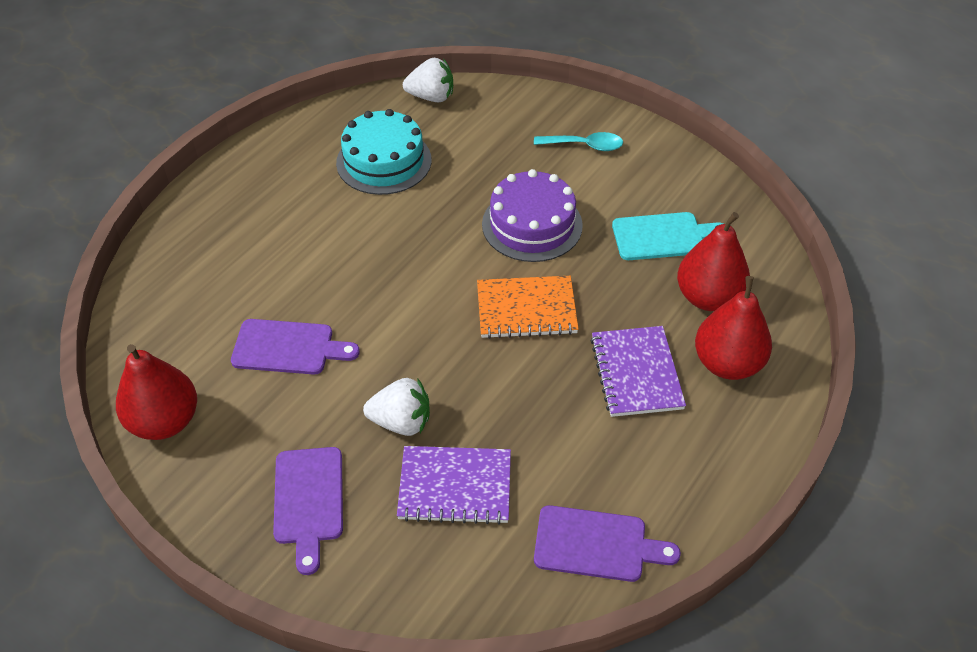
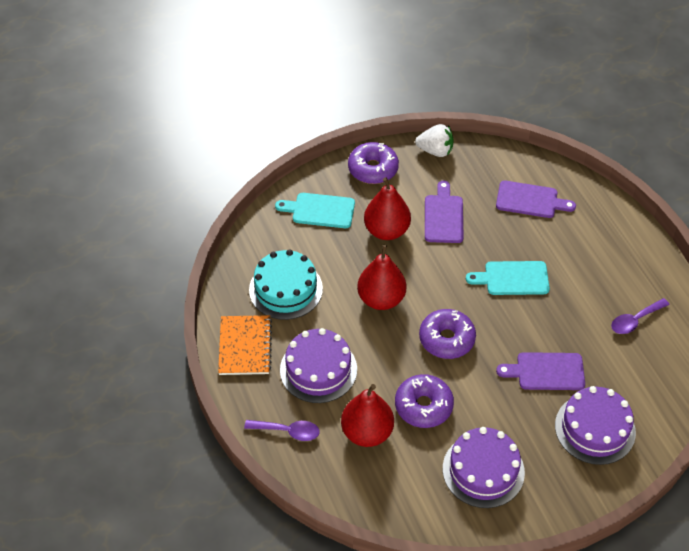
purple cake: 1 -> 3
purple donut: 0 -> 3
purple notebook: 2 -> 0
purple spoon: 0 -> 2
turquoise cutting board: 1 -> 2
turquoise spoon: 1 -> 0
white strawberry: 2 -> 1

